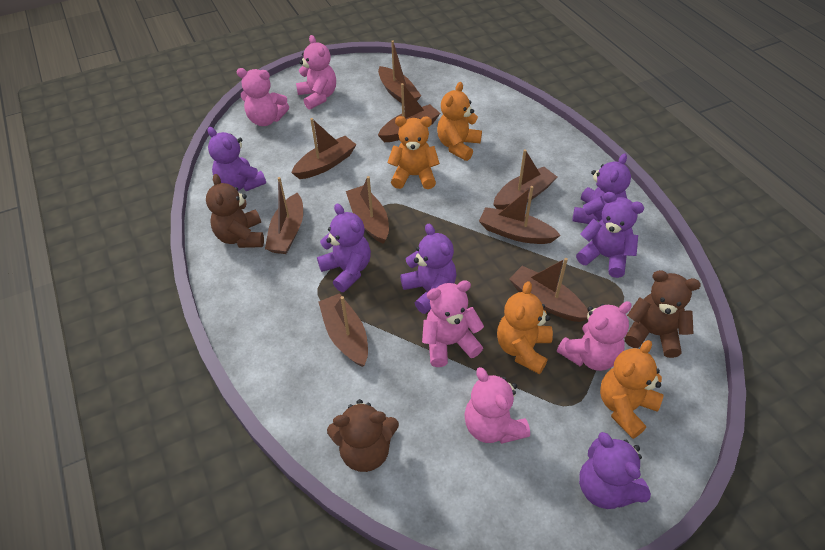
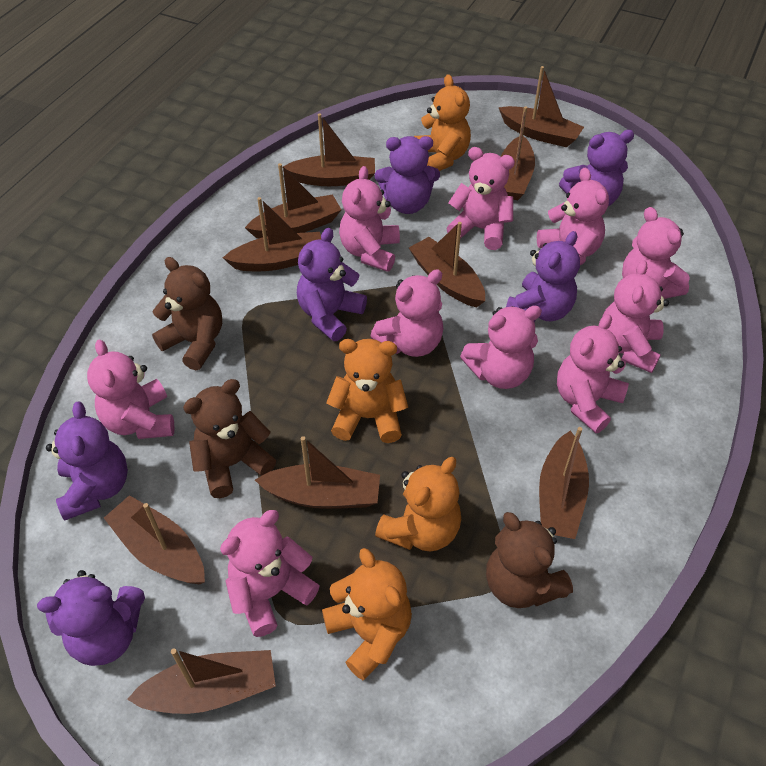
brown boat: 9 -> 10
pink teddy bear: 5 -> 10

